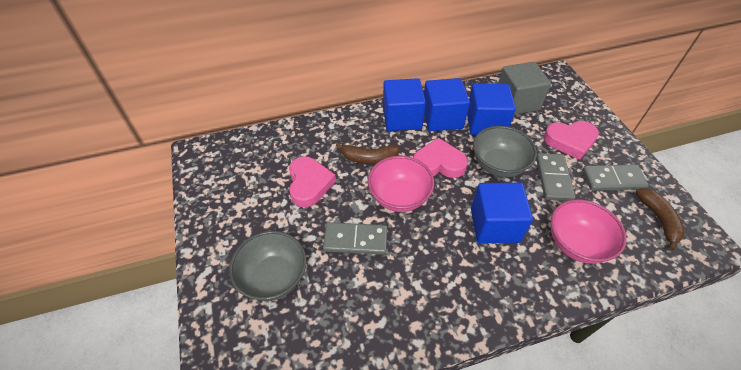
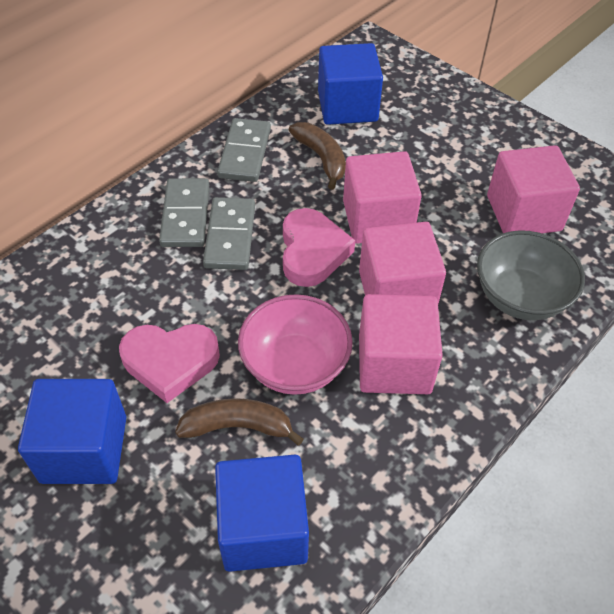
blue cube: 4 -> 3
grey bowl: 2 -> 1
grey cube: 1 -> 0
pink bowl: 2 -> 1
pink cube: 0 -> 4
pink heart: 3 -> 2

